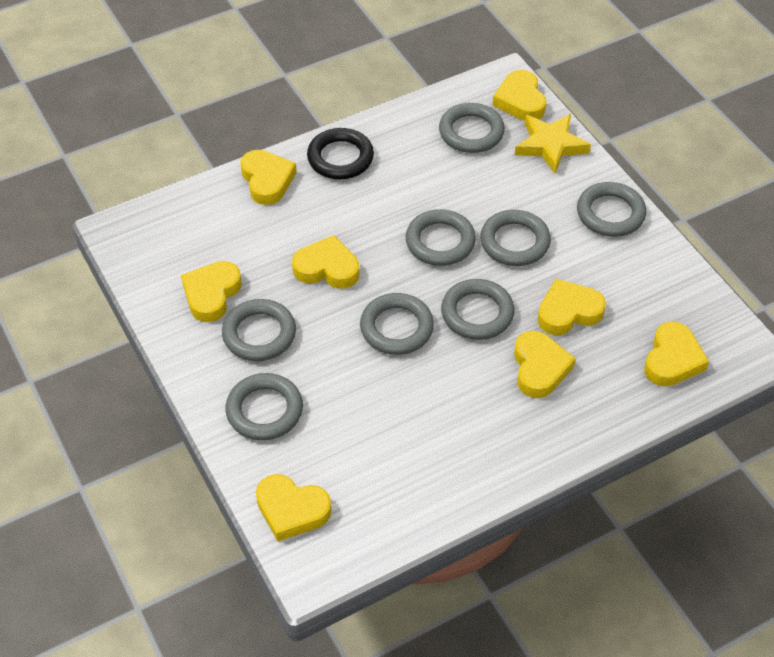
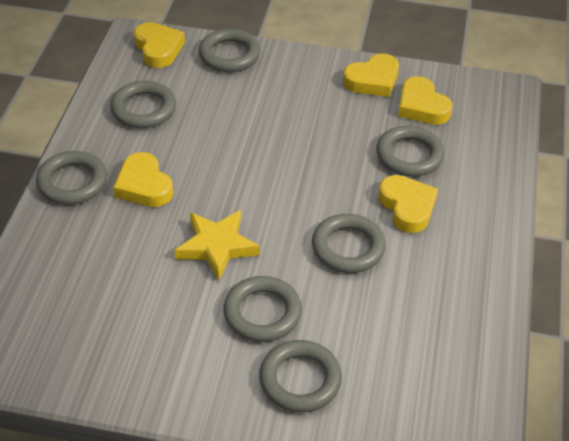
black ring: 1 -> 0
grey ring: 8 -> 7
yellow heart: 8 -> 5

